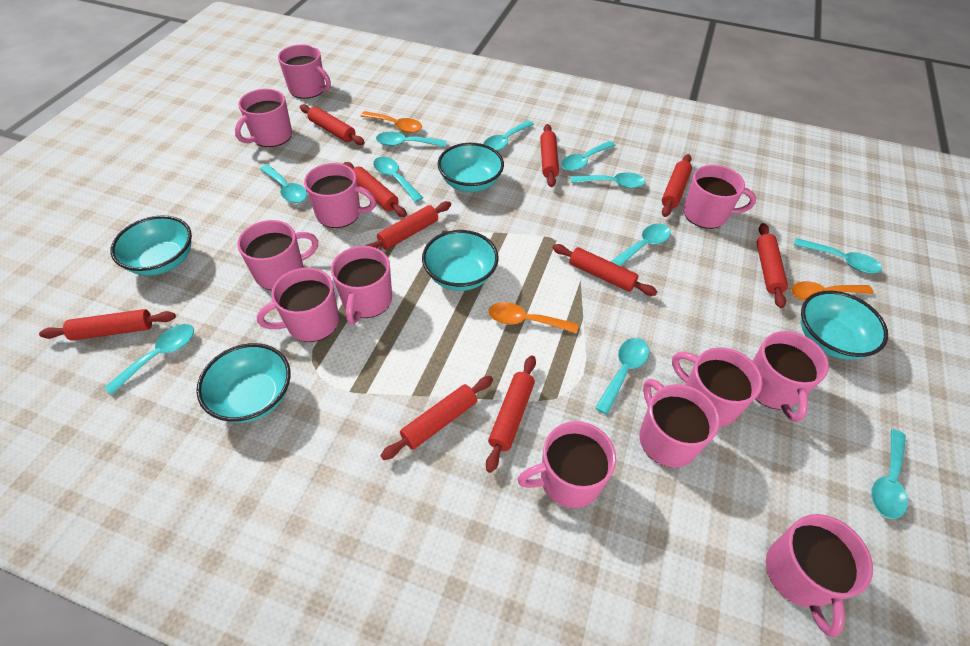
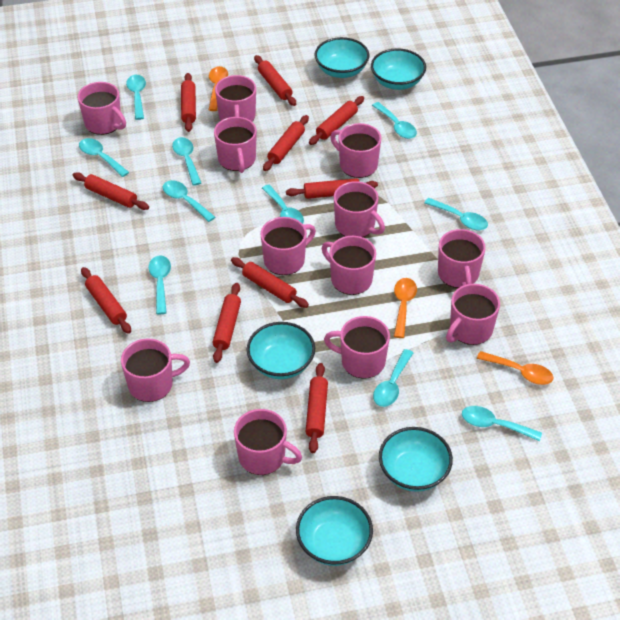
turquoise spoon: 11 -> 10

